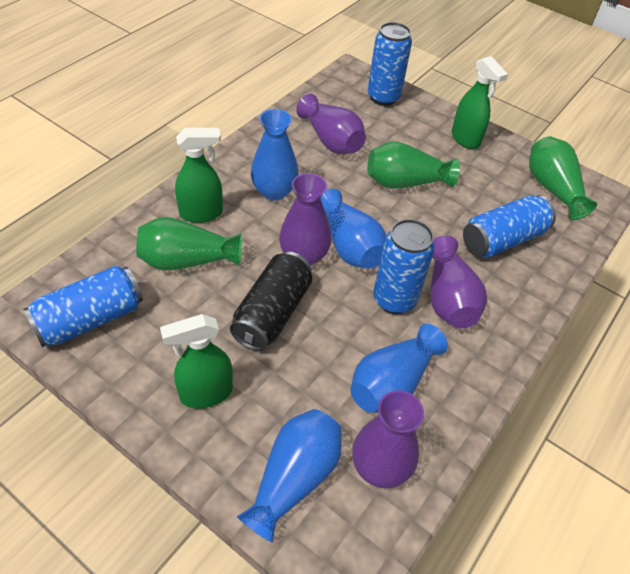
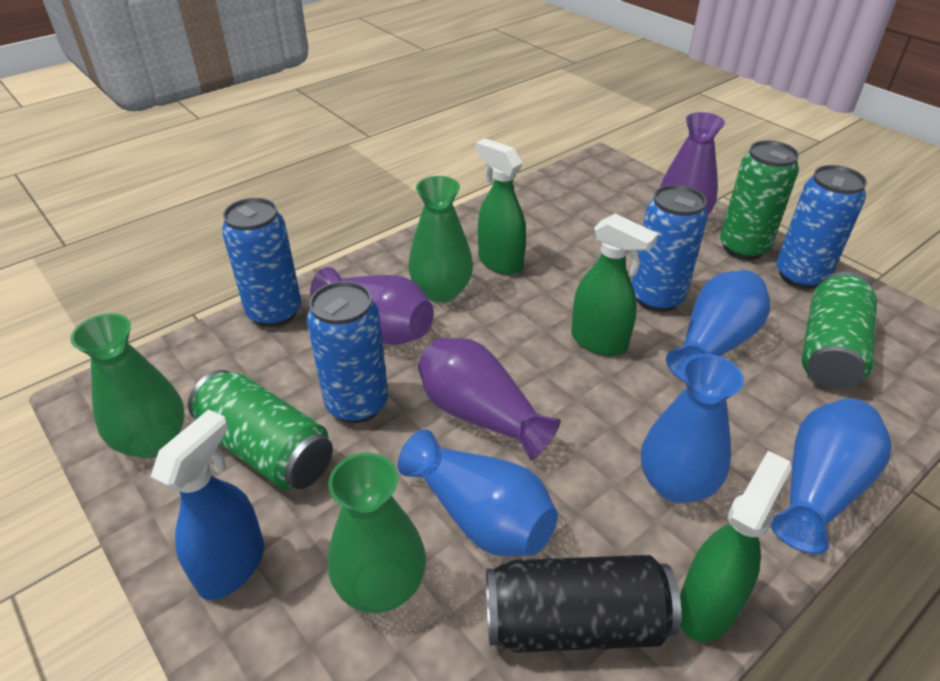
blue spray bottle: 0 -> 1
green can: 0 -> 3
purple vase: 4 -> 3

